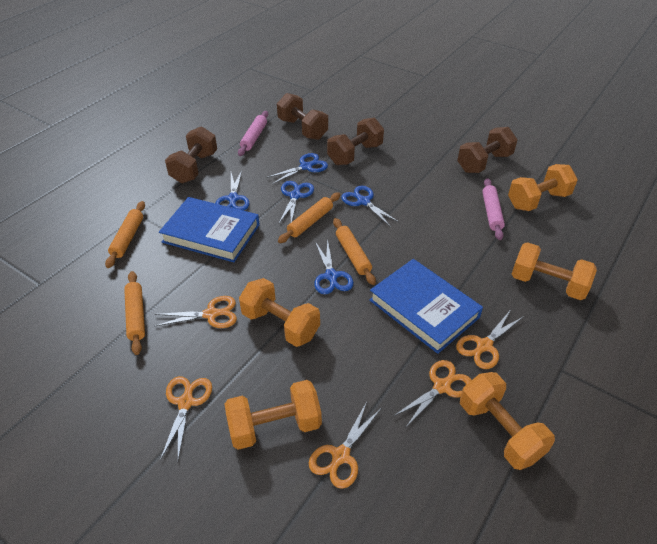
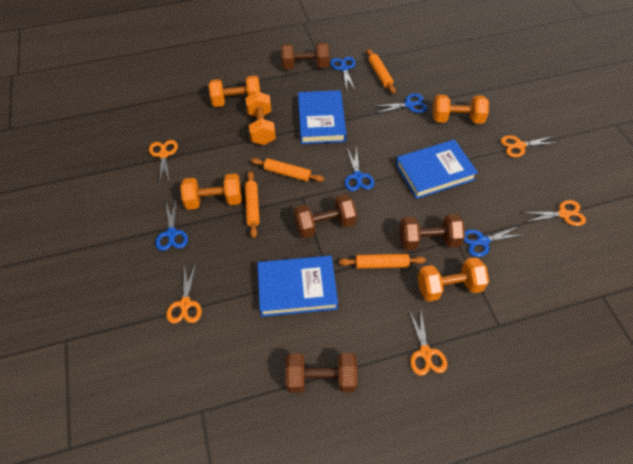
blue book: 2 -> 3
pink rolling pin: 2 -> 0

